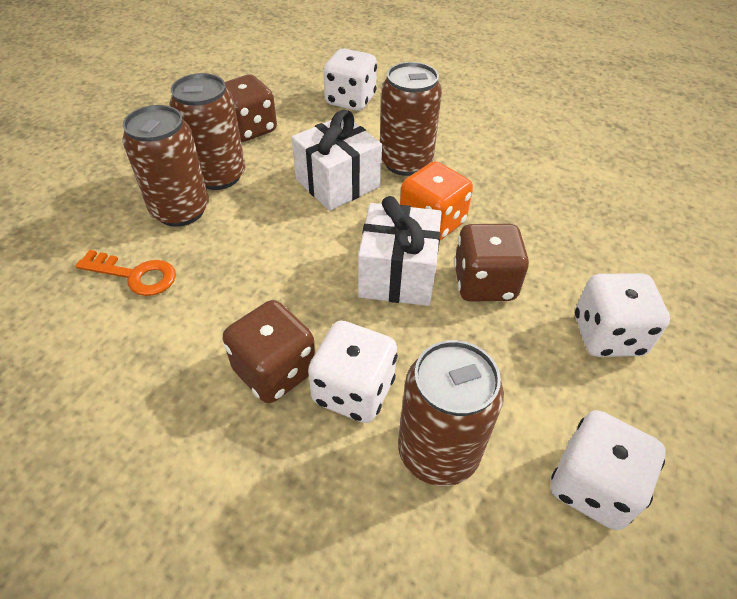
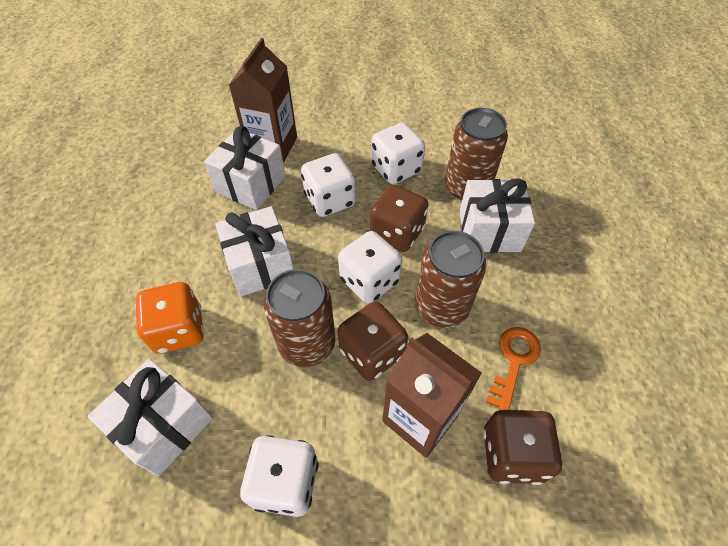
brown can: 4 -> 3
brown carton: 0 -> 2
white gift: 2 -> 4

